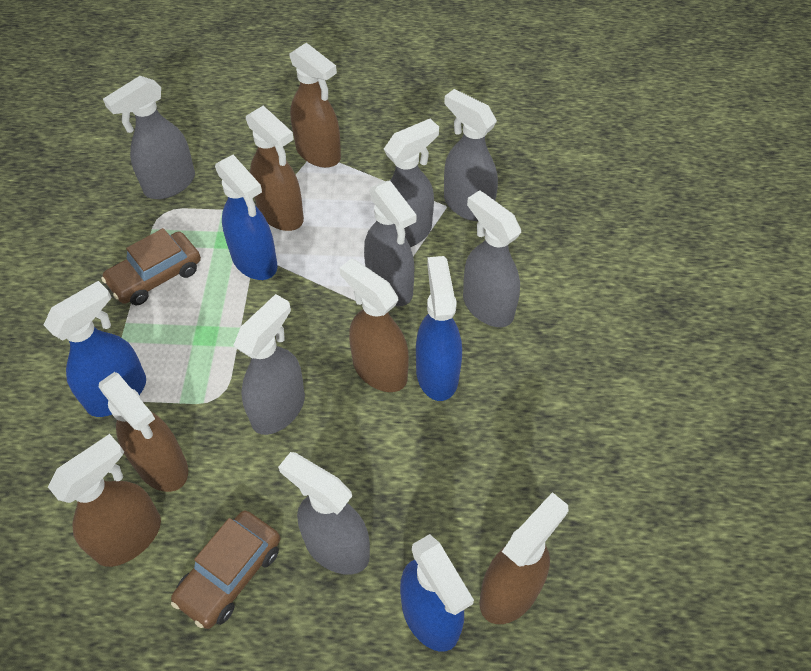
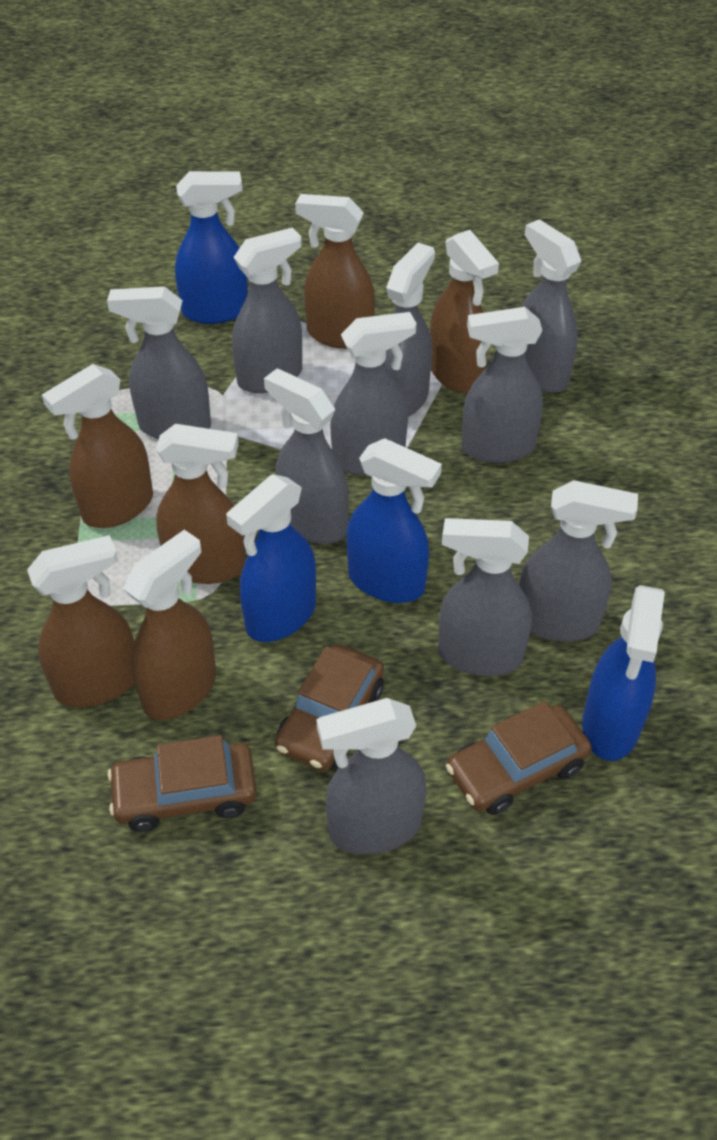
brown car: 2 -> 3
grey spray bottle: 7 -> 10

